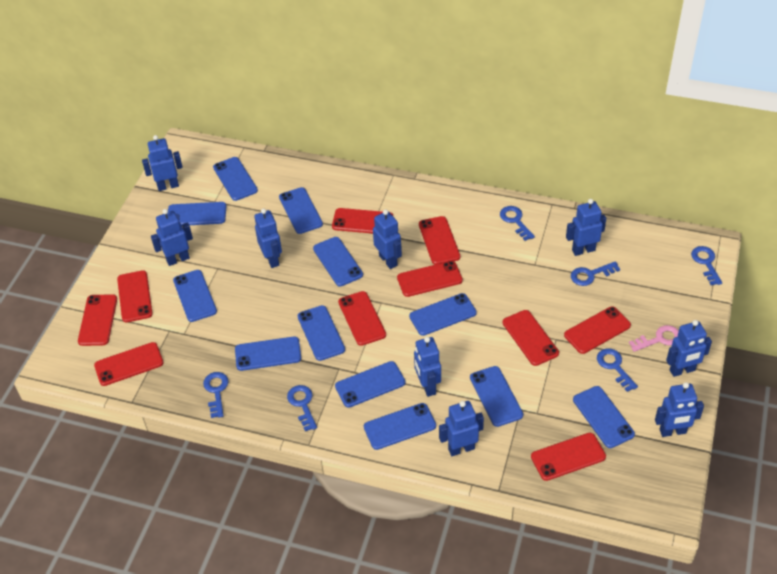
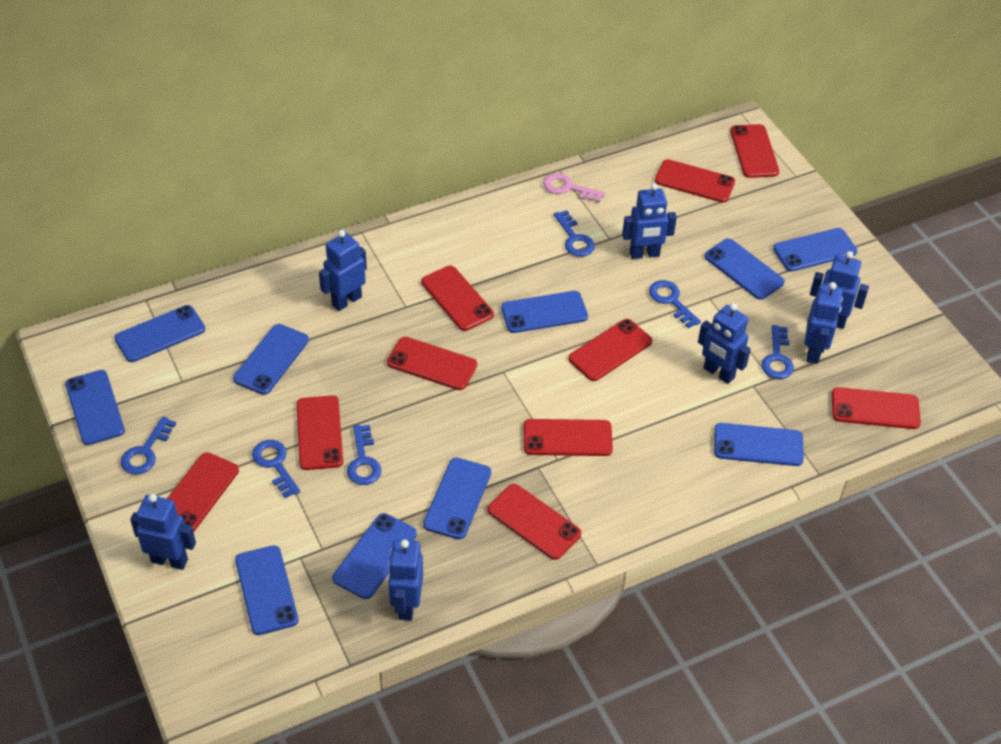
blue phone: 12 -> 10
blue robot: 9 -> 7

